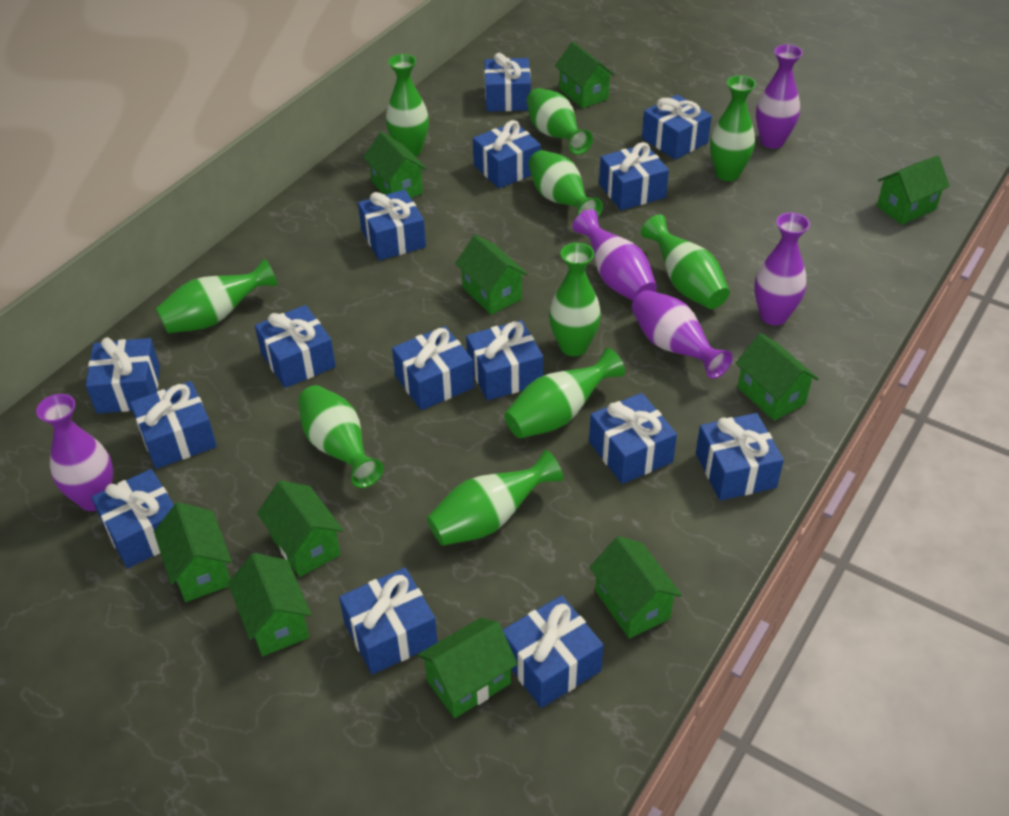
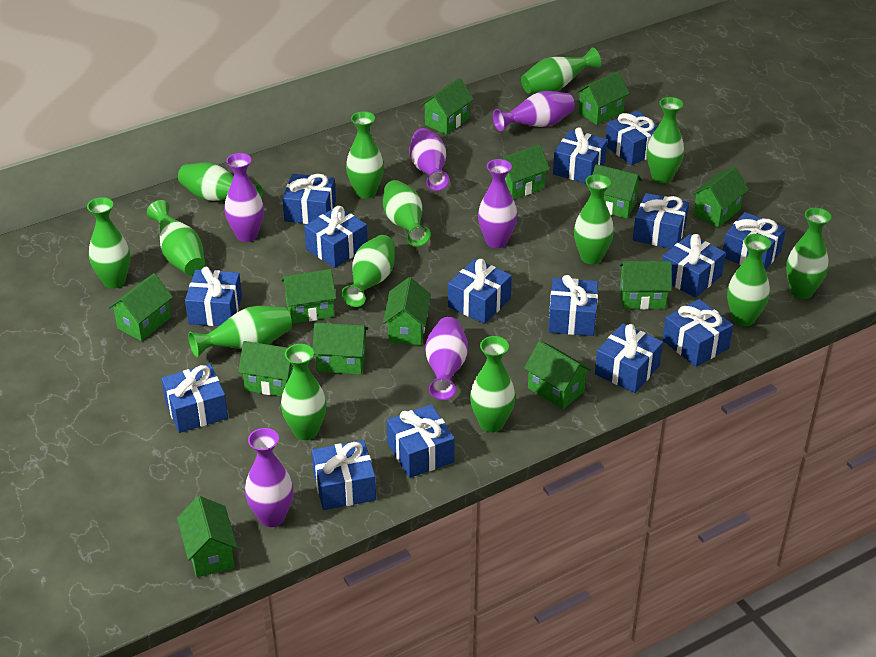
green house: 10 -> 13
green vase: 10 -> 14
purple vase: 5 -> 6

